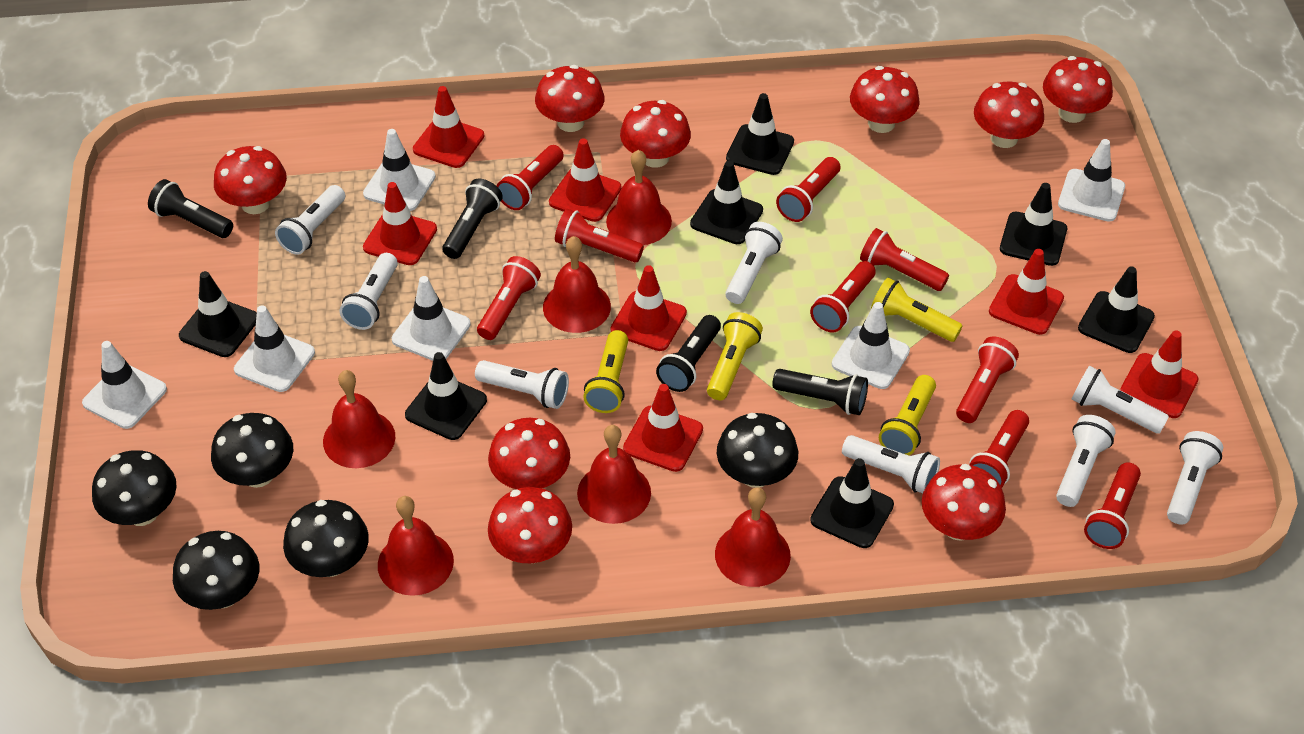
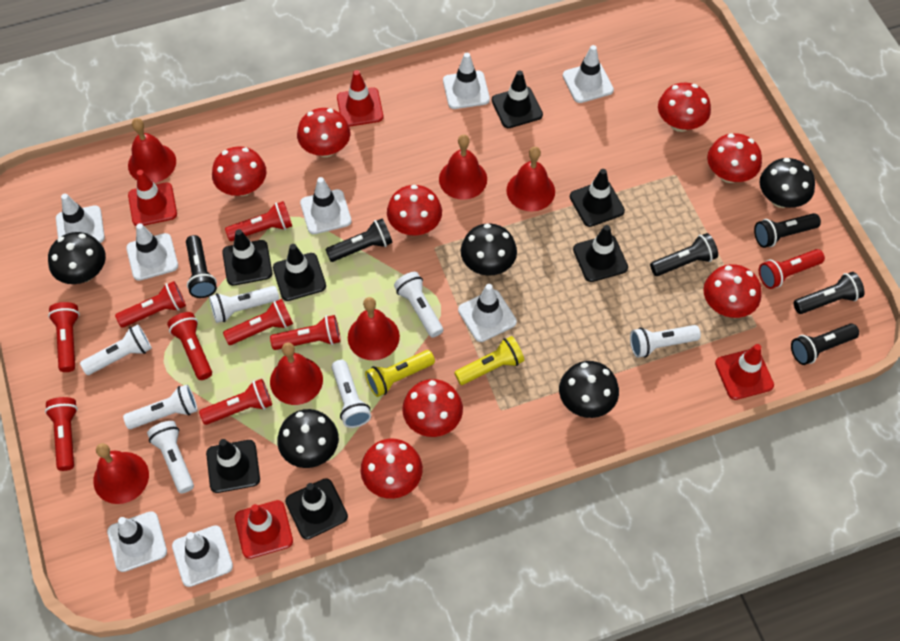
black flashlight: 4 -> 6
red mushroom: 9 -> 8
red traffic cone: 7 -> 4
white flashlight: 8 -> 7
white traffic cone: 6 -> 8
yellow flashlight: 4 -> 2

